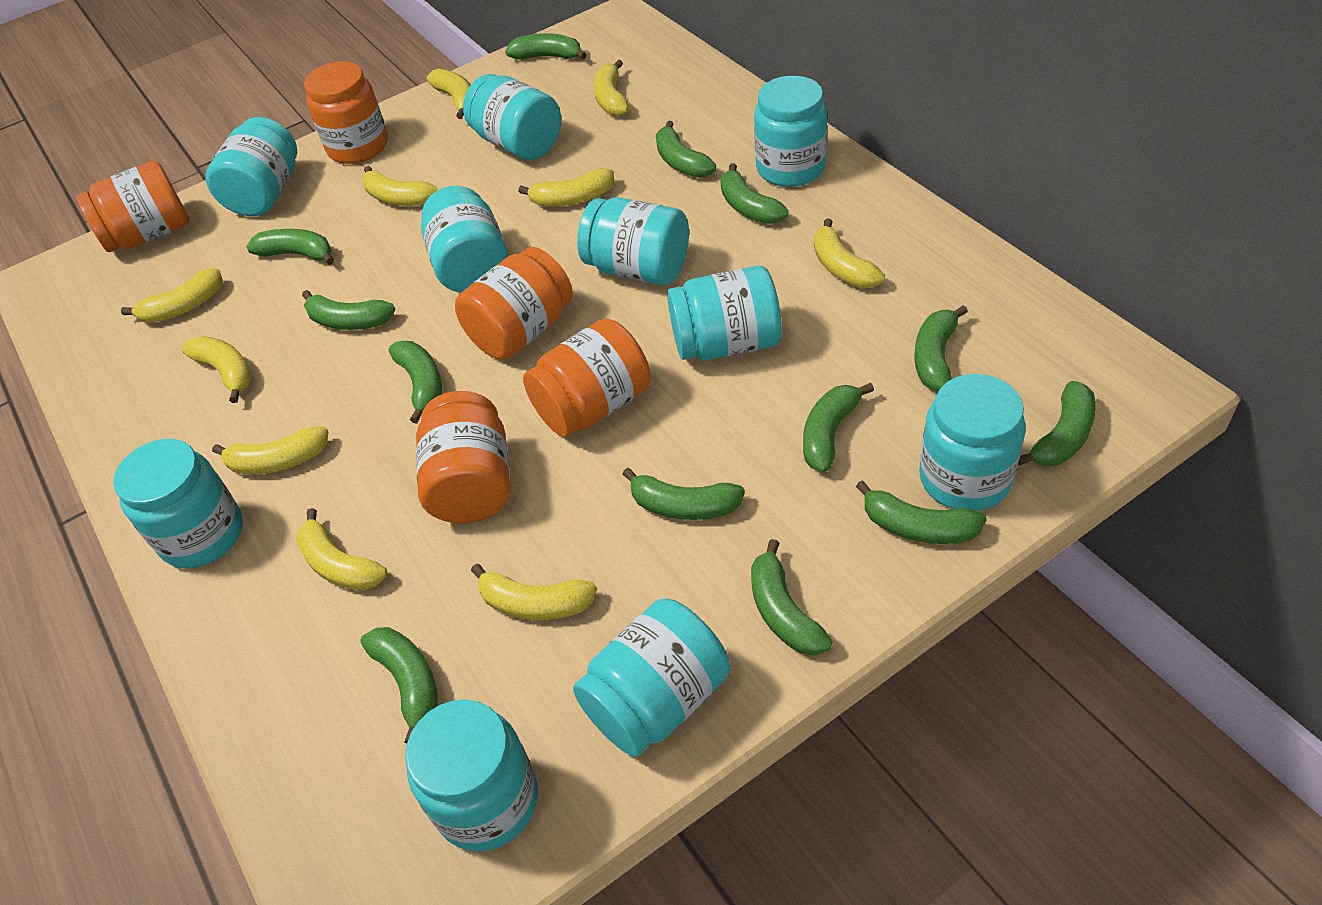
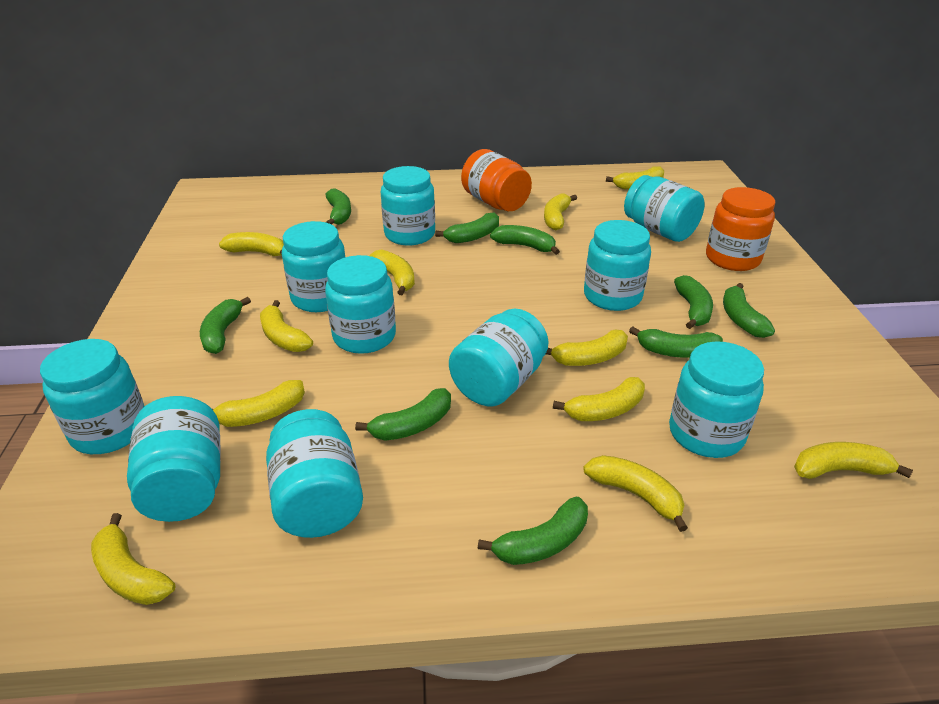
green banana: 13 -> 9
orange jar: 5 -> 2
yellow banana: 10 -> 11

